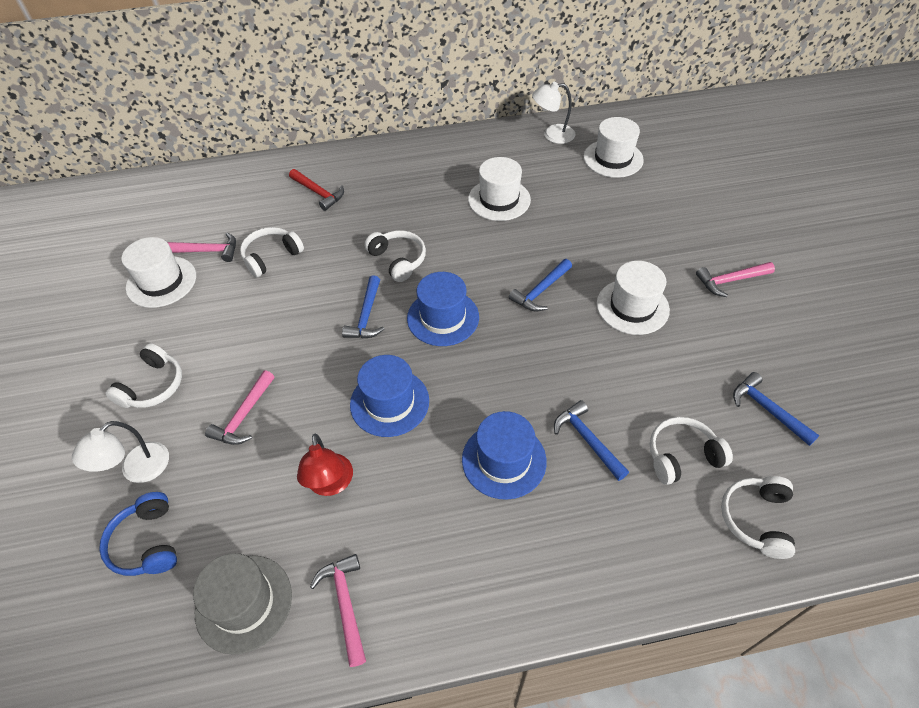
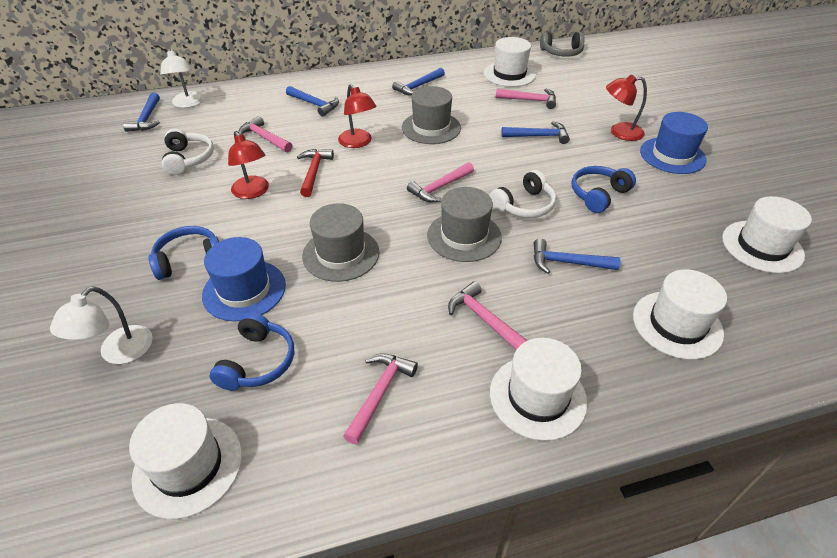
blue hammer: 4 -> 5
blue hat: 3 -> 2
blue headphones: 1 -> 3
grey hat: 1 -> 3
grey headphones: 0 -> 1
pink hammer: 4 -> 5
red lamp: 1 -> 3
white hat: 4 -> 5
white headphones: 5 -> 2

